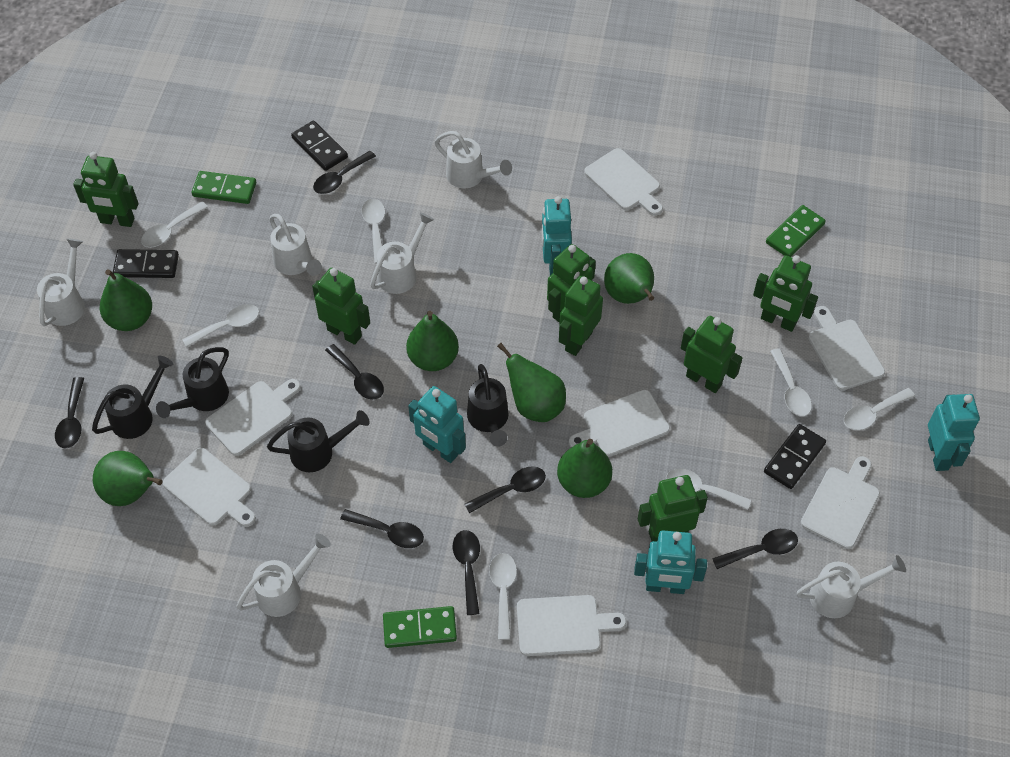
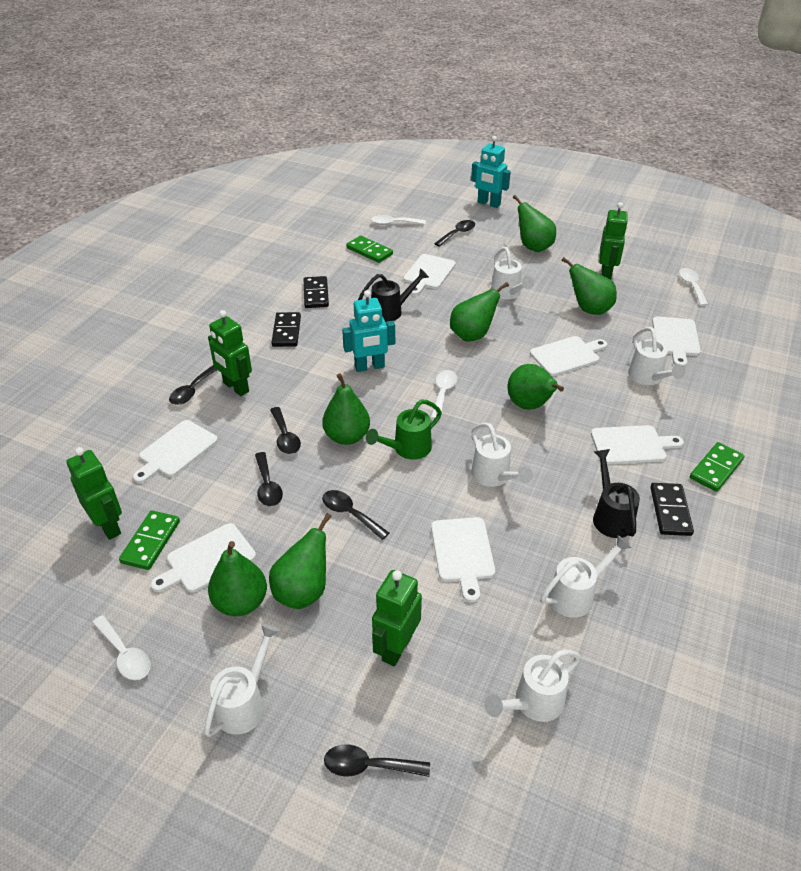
black spoon: 7 -> 6
black watering can: 4 -> 2
green pear: 6 -> 7
green robot: 7 -> 4
green watering can: 0 -> 1
turquoise robot: 4 -> 2
white spoon: 7 -> 4

